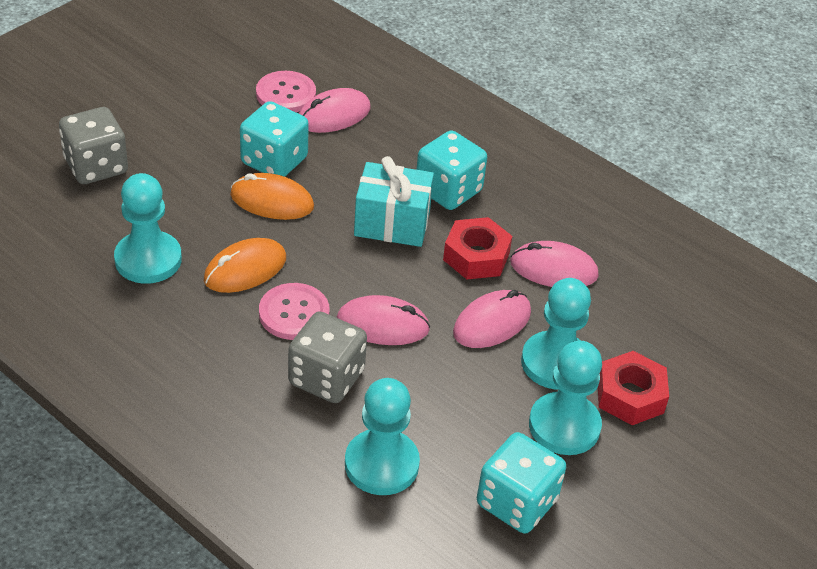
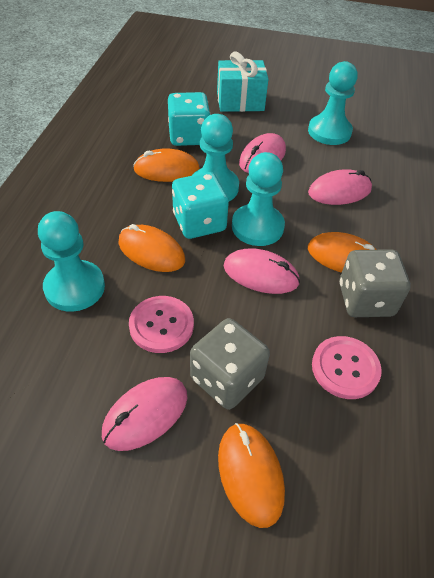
orange mouse: 2 -> 4
red nut: 2 -> 0
turquoise dice: 3 -> 2

